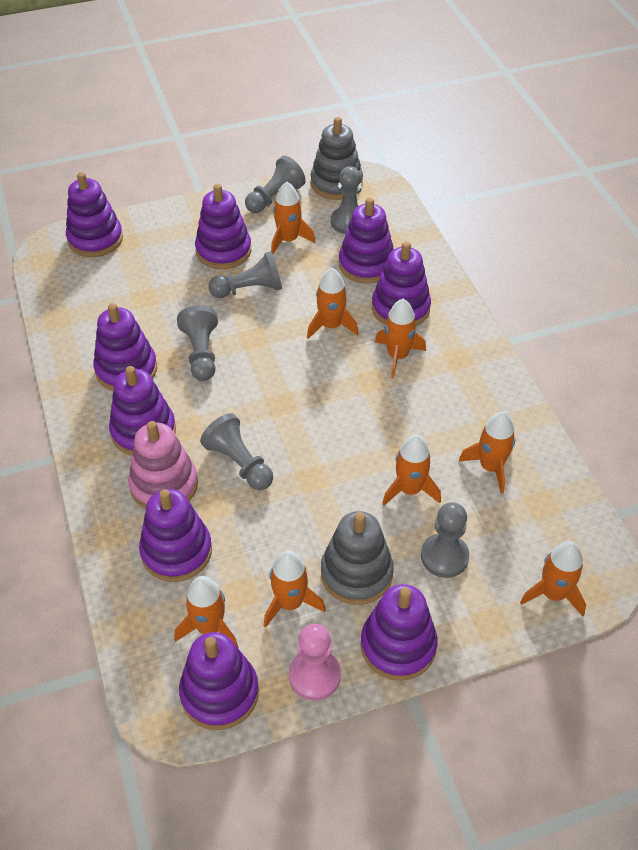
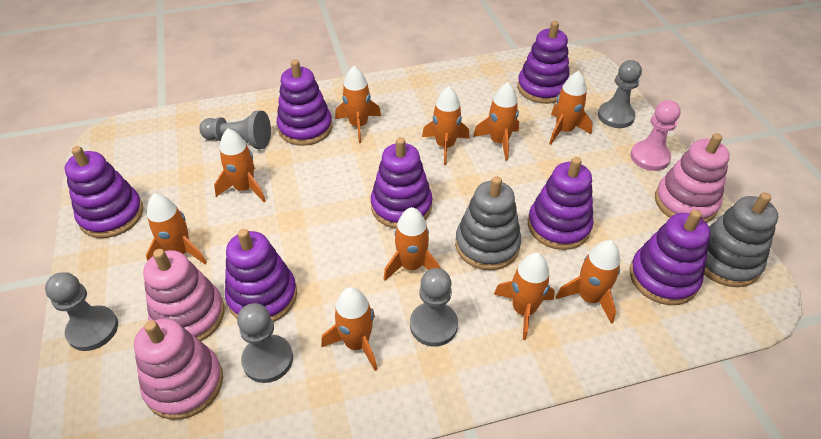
grey pawn: 6 -> 5
orange rocket: 8 -> 10
pink stacking toy: 1 -> 3
purple stacking toy: 9 -> 7

